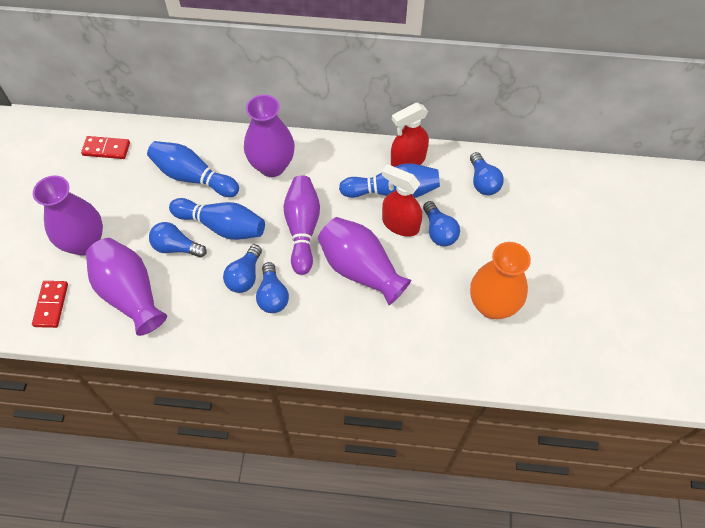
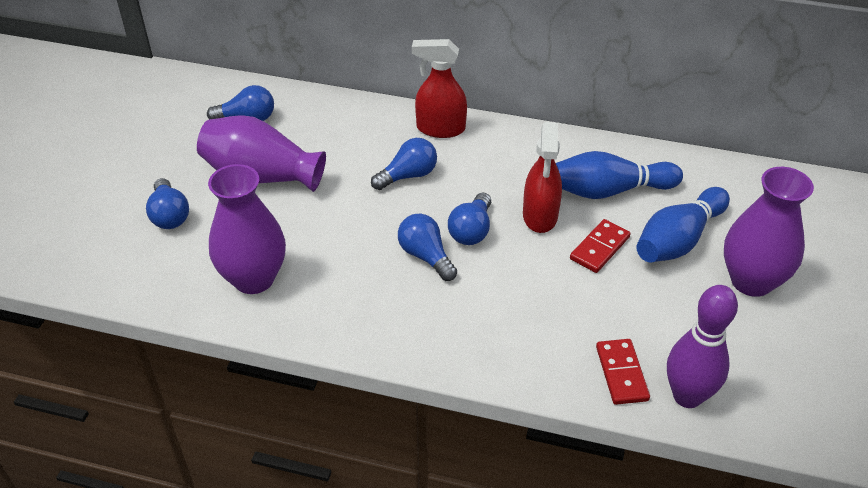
blue bowling pin: 3 -> 2
orange vase: 1 -> 0
purple vase: 4 -> 3

